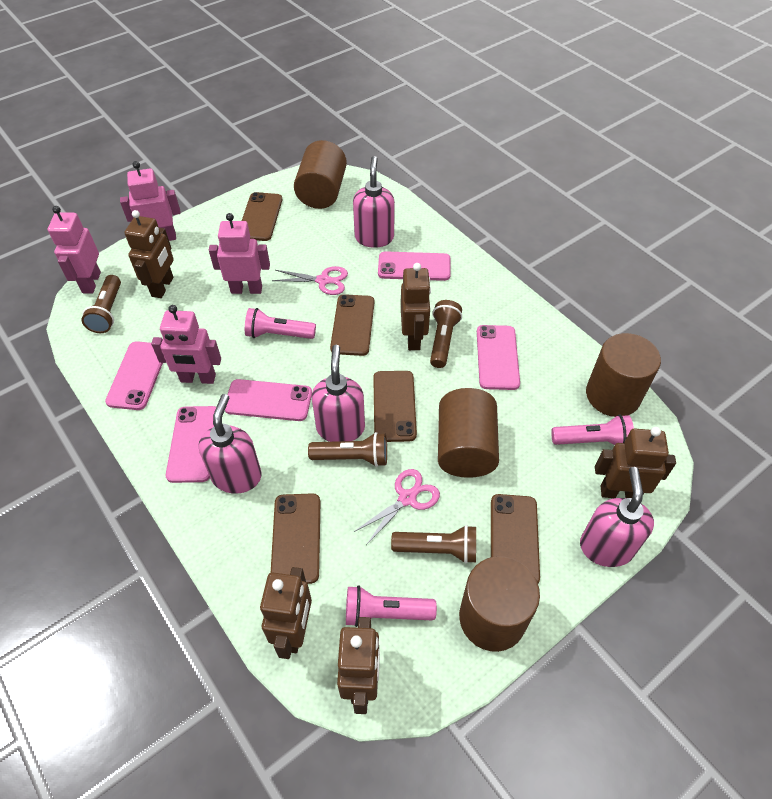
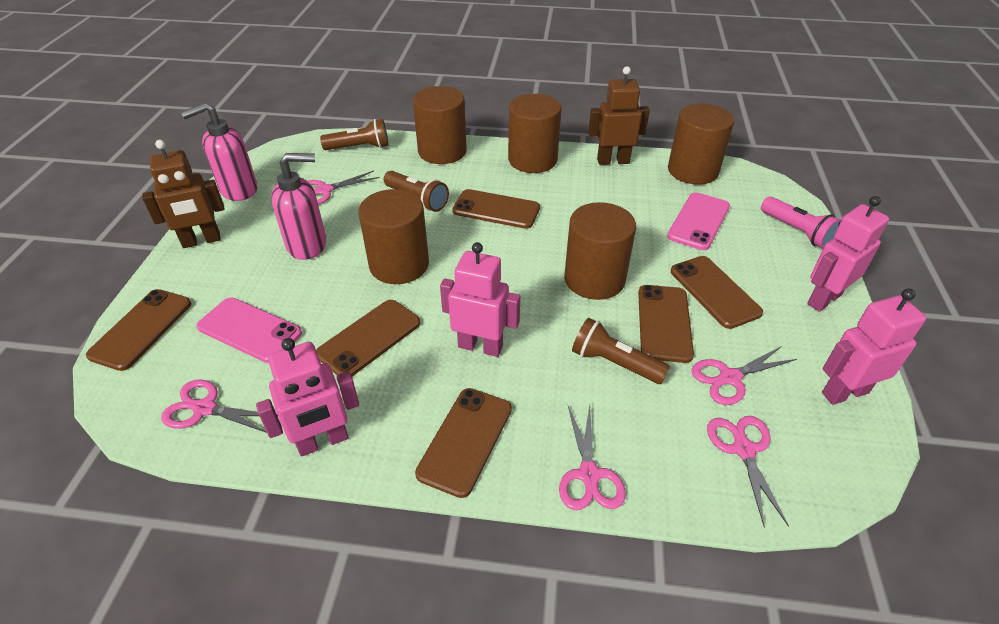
brown cylinder: 4 -> 5
brown flashlight: 4 -> 3
brown phone: 5 -> 6
brown robot: 5 -> 2
pink flashlight: 3 -> 1
pink phone: 5 -> 2
pink scissors: 2 -> 5
pink soap dispenser: 4 -> 2

